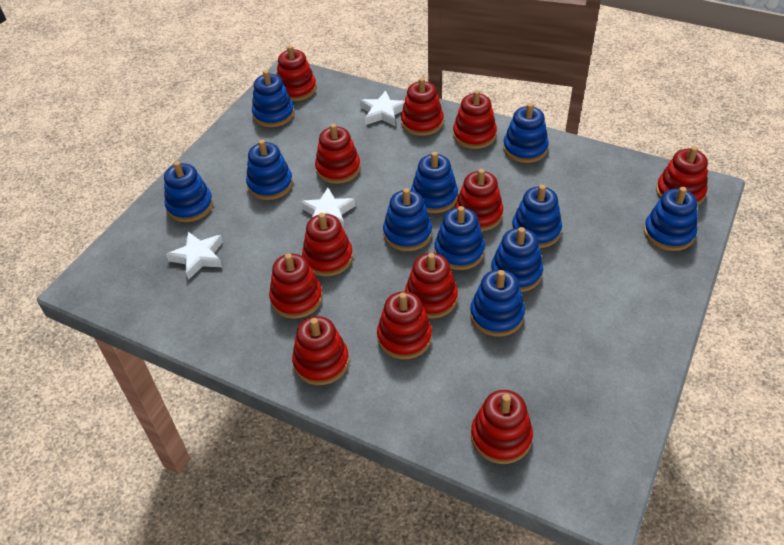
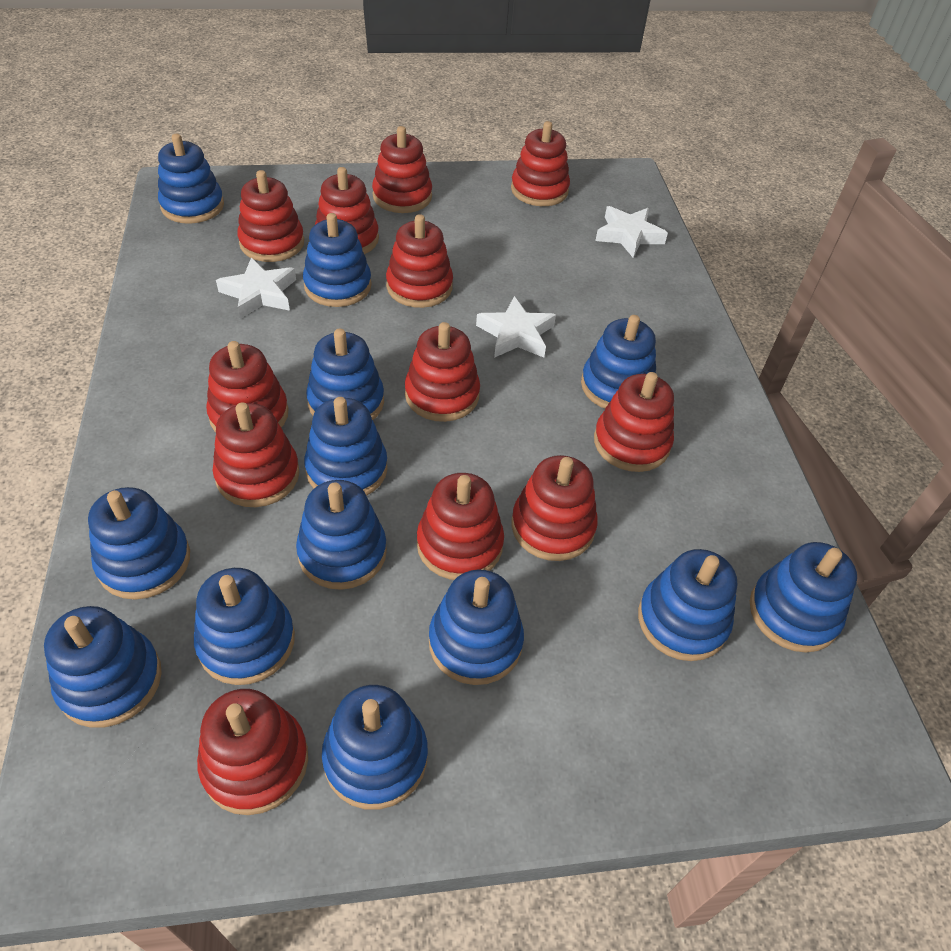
blue stacking toy: 11 -> 13

